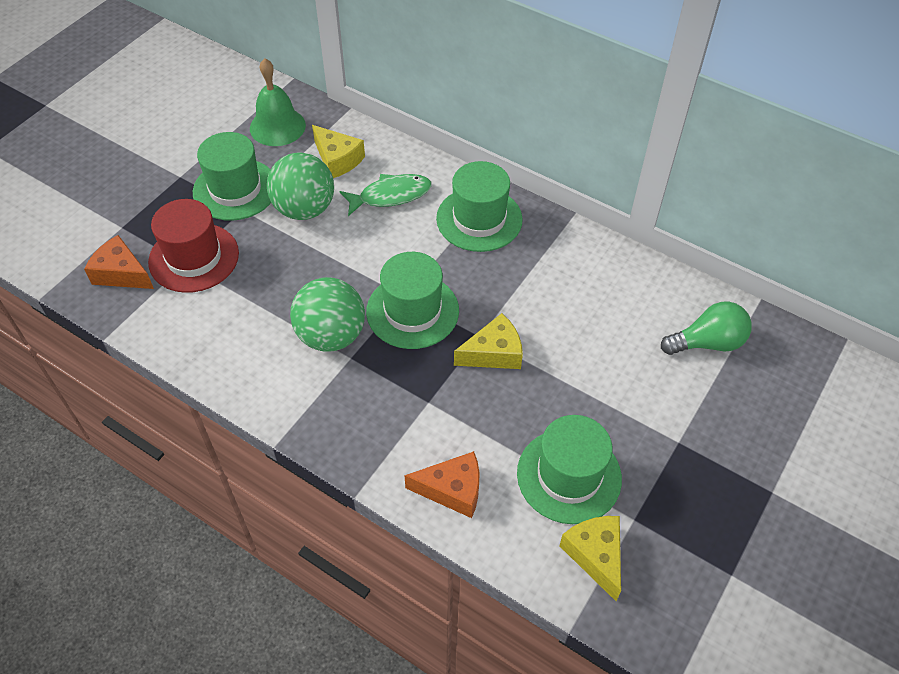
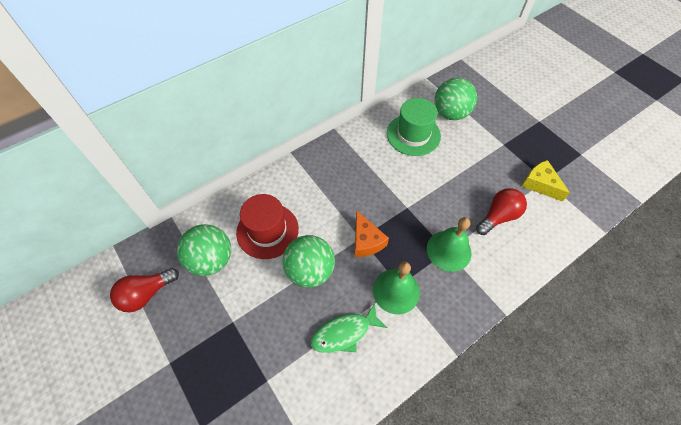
green ball: 2 -> 3
green bell: 1 -> 2
green hat: 4 -> 1
green light bulb: 1 -> 0
orange cheese: 2 -> 1
red light bulb: 0 -> 2
yellow cheese: 3 -> 1

